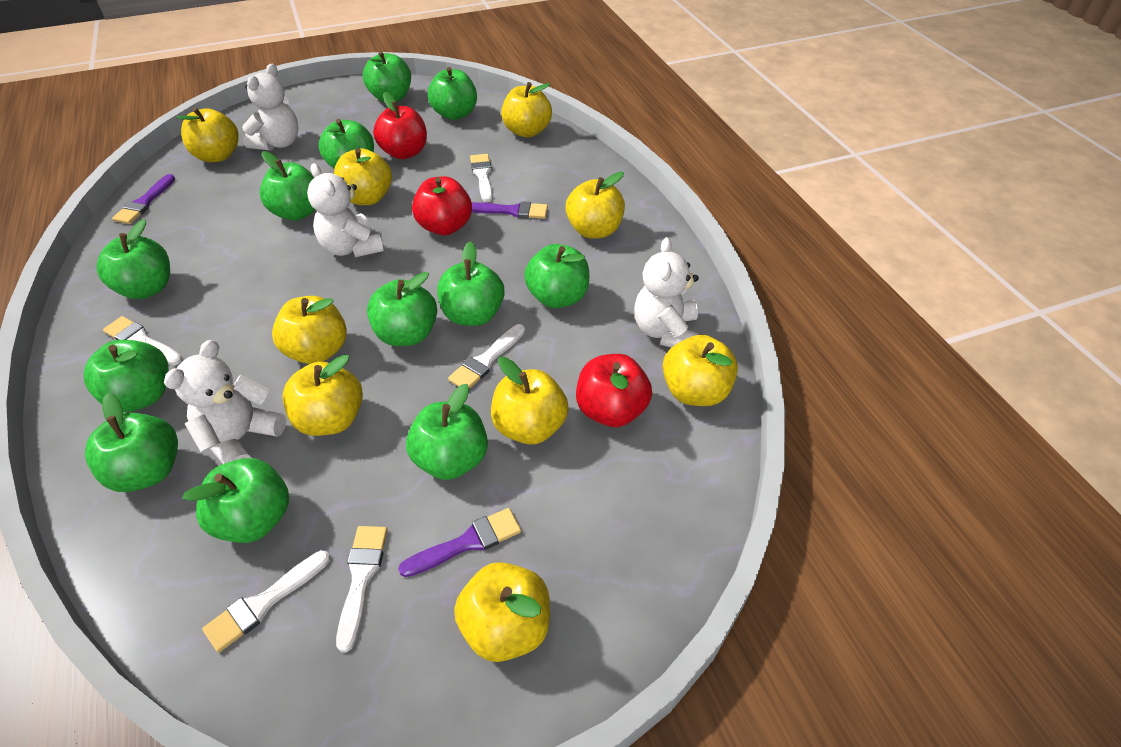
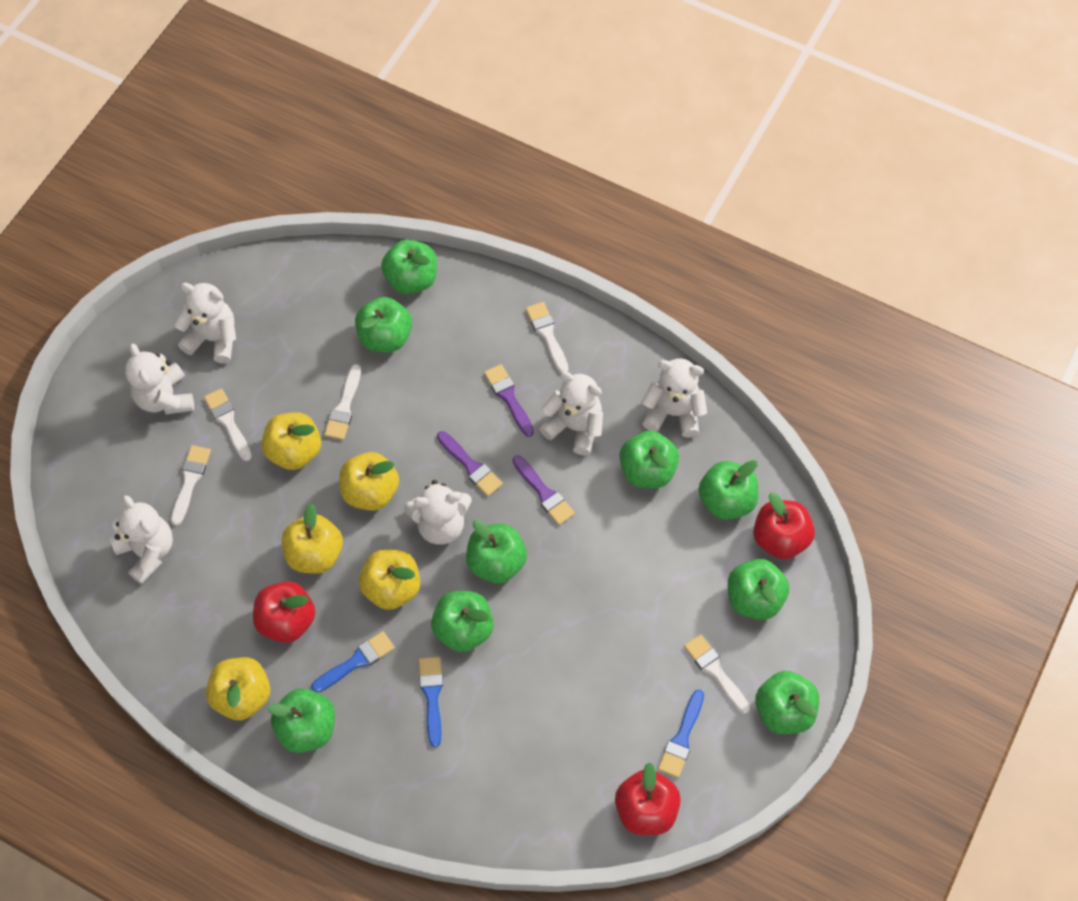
blue brush: 0 -> 3
green apple: 12 -> 9
white teddy bear: 4 -> 6
yellow apple: 9 -> 5

